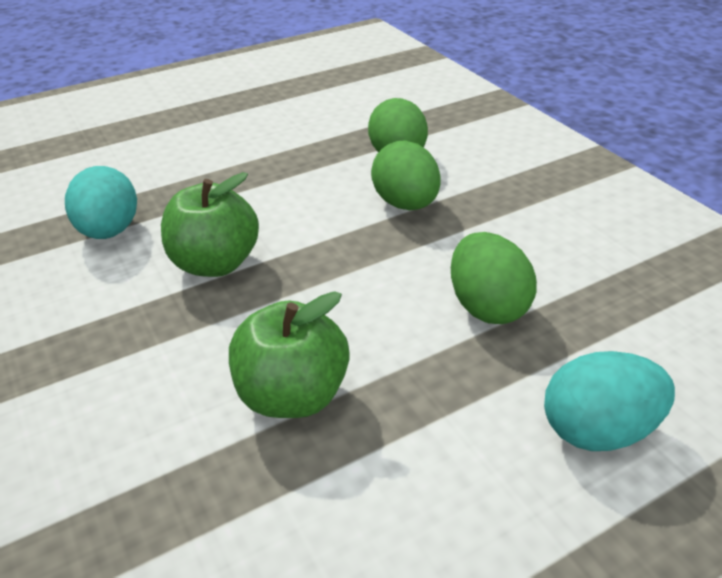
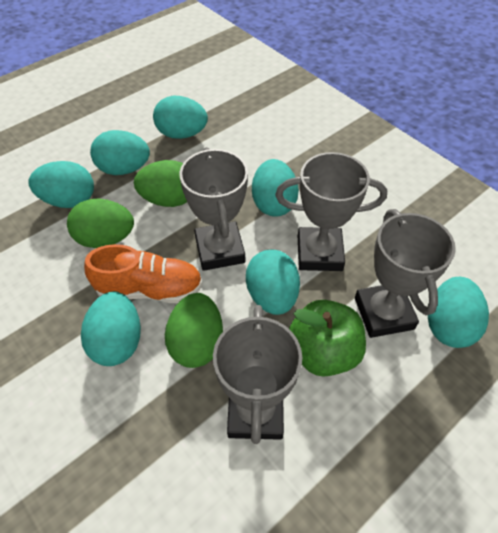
green apple: 2 -> 1
grey trophy: 0 -> 4
orange shoe: 0 -> 1
turquoise egg: 2 -> 7

